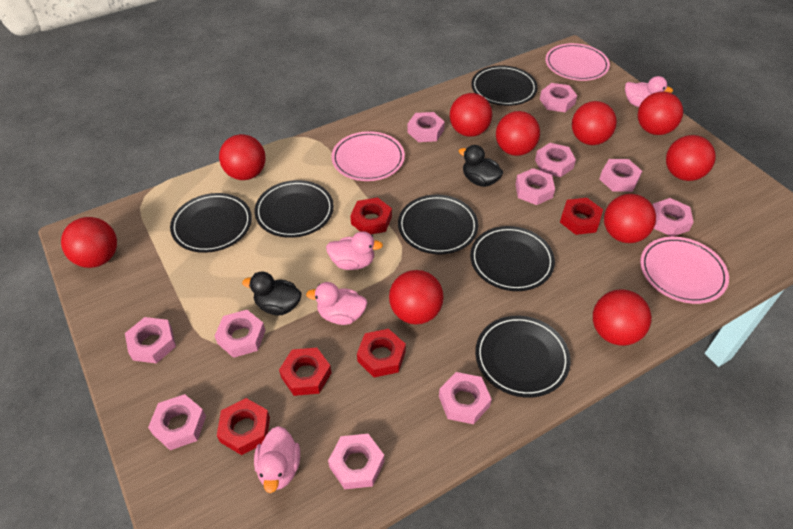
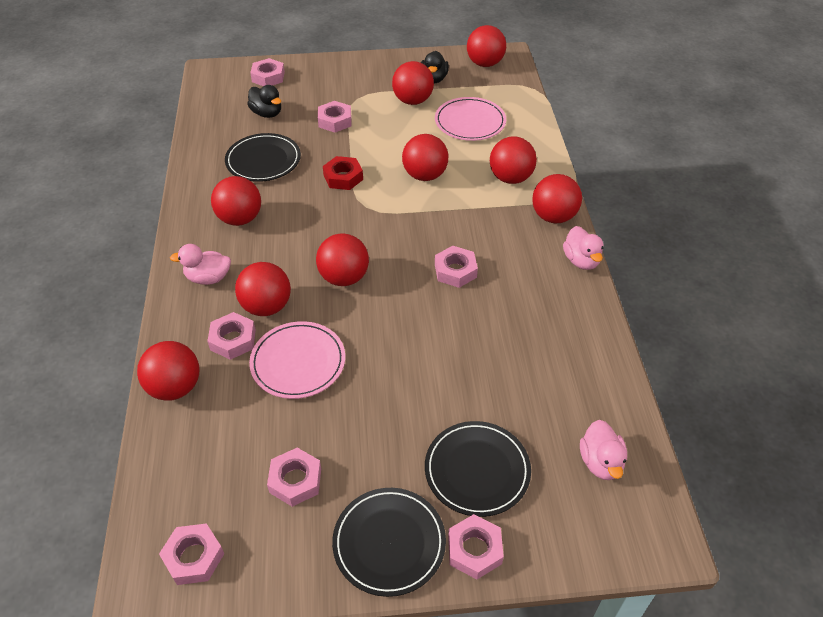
black plate: 6 -> 3
pink duck: 4 -> 3
pink nut: 11 -> 7
pink plate: 3 -> 2
red ball: 10 -> 9
red nut: 5 -> 1

